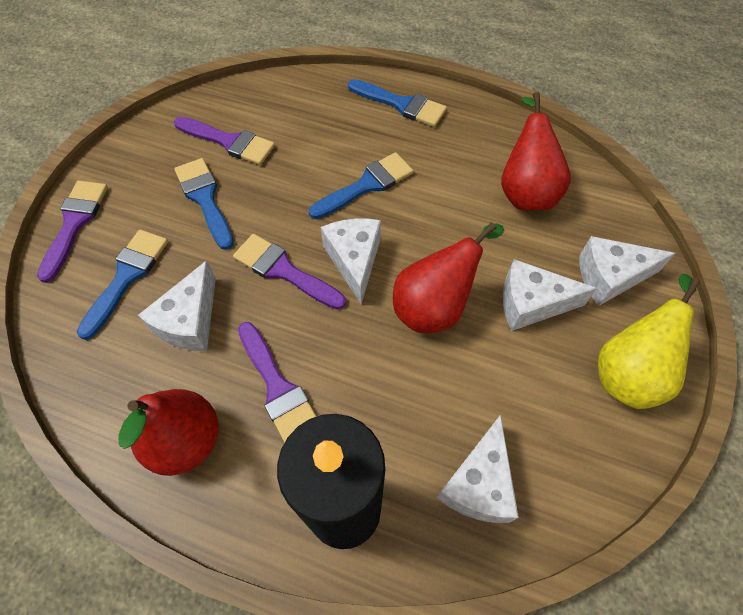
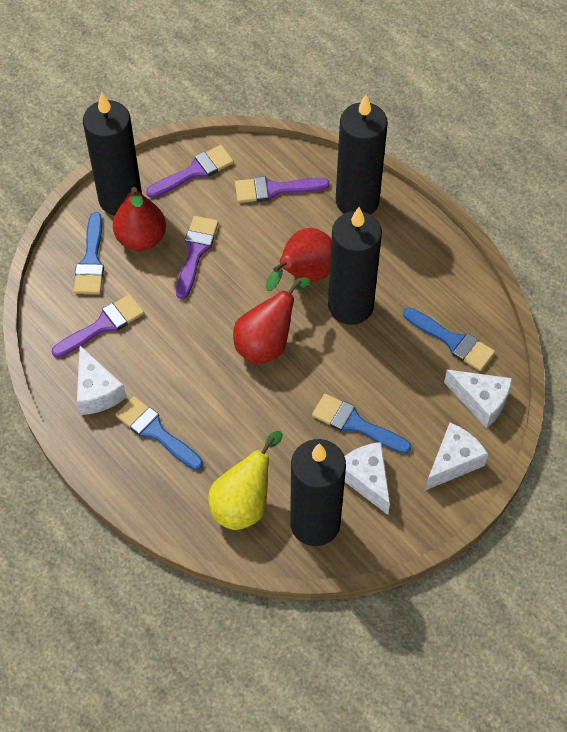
black candle: 1 -> 4
white cheese: 5 -> 4

